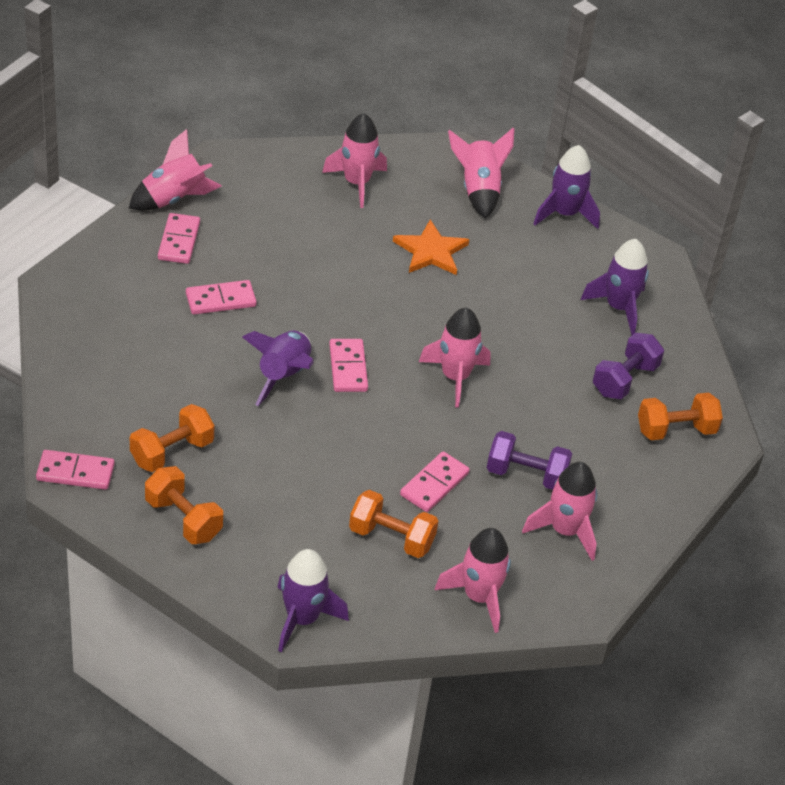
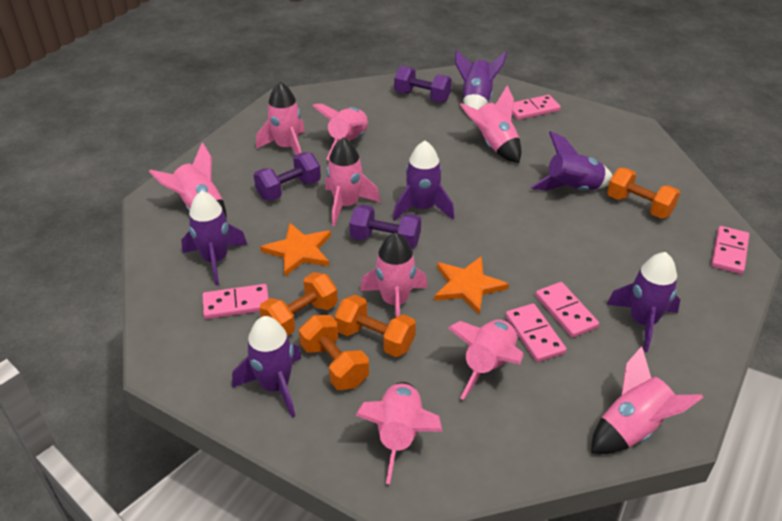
orange star: 1 -> 2
pink rocket: 6 -> 9
purple dumbbell: 2 -> 3
purple rocket: 4 -> 6

